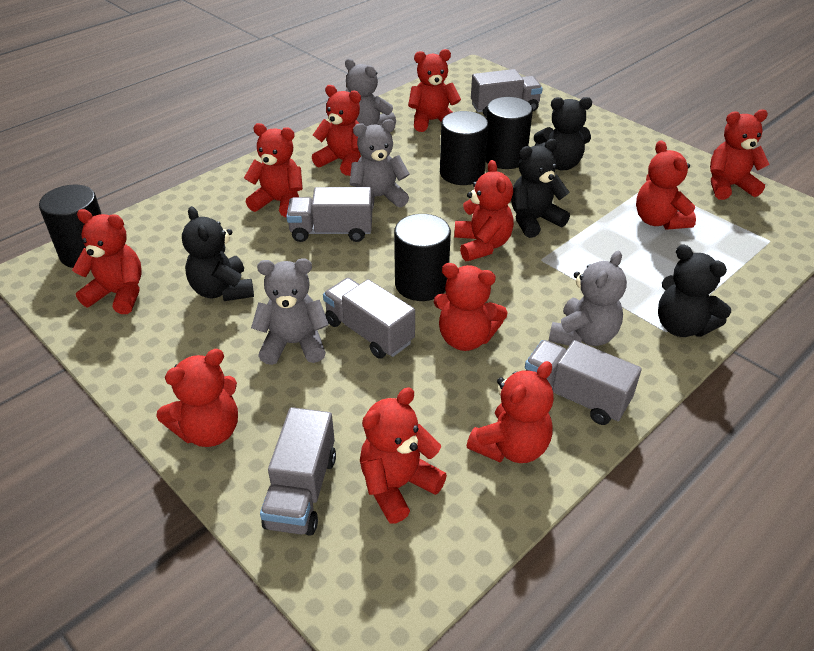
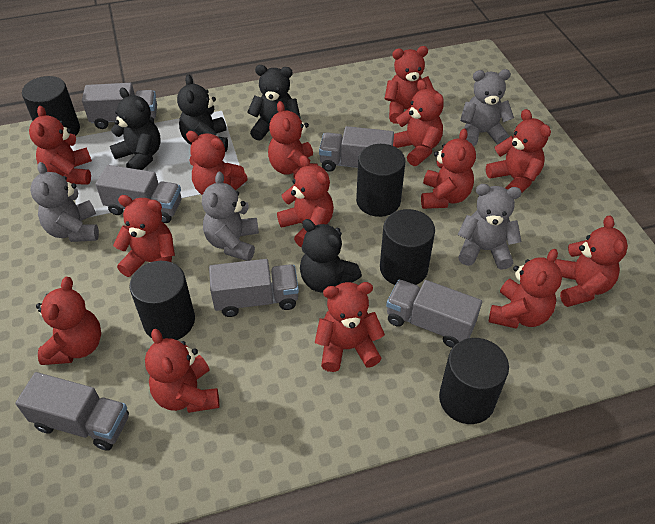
black cylinder: 4 -> 5
grey truck: 5 -> 6
red teddy bear: 11 -> 14

